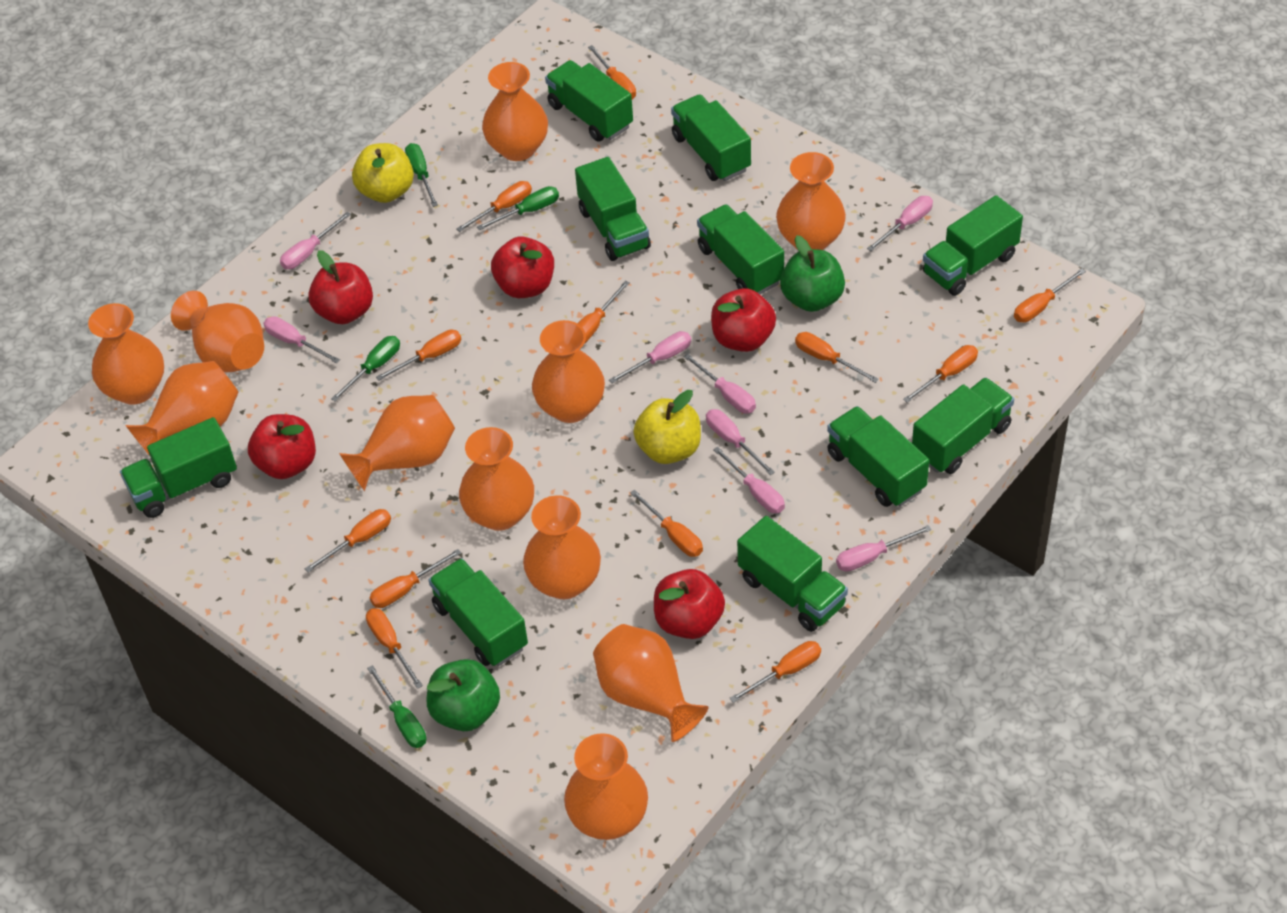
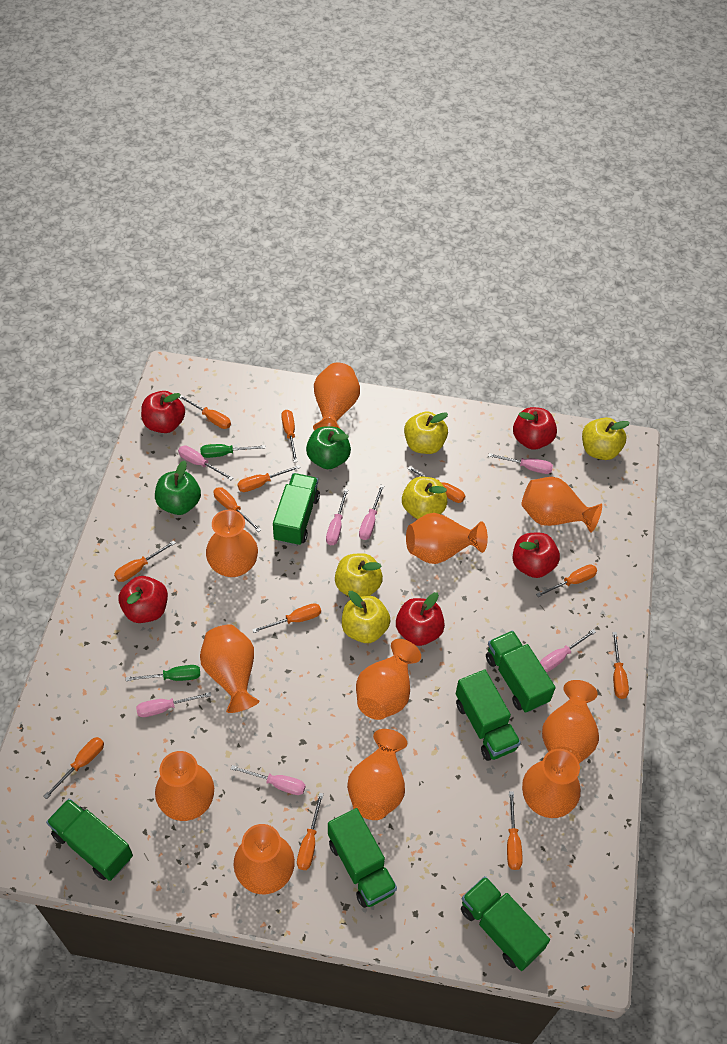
green screwdriver: 4 -> 2
green truck: 10 -> 6
pink screwdriver: 8 -> 7
yellow apple: 2 -> 5

